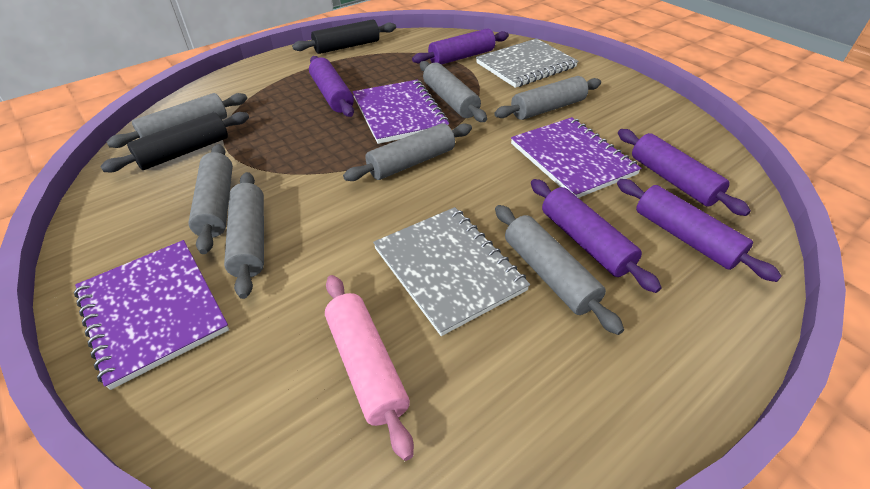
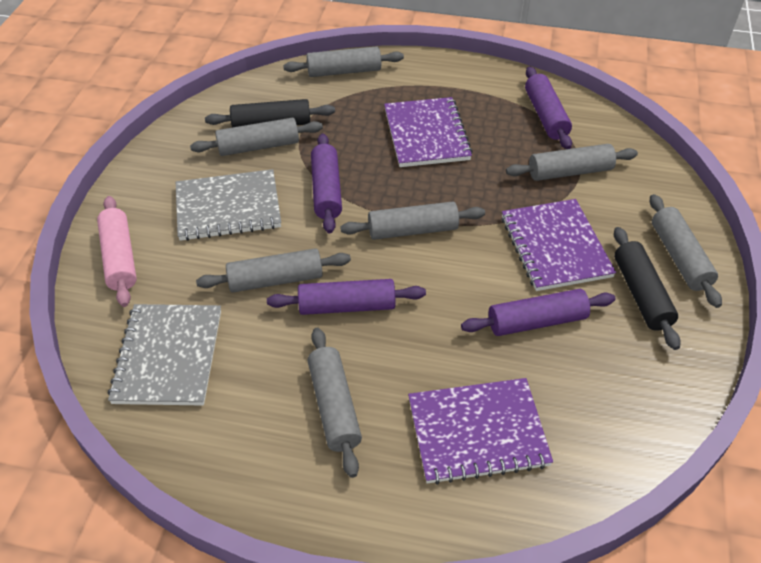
purple rolling pin: 5 -> 4

